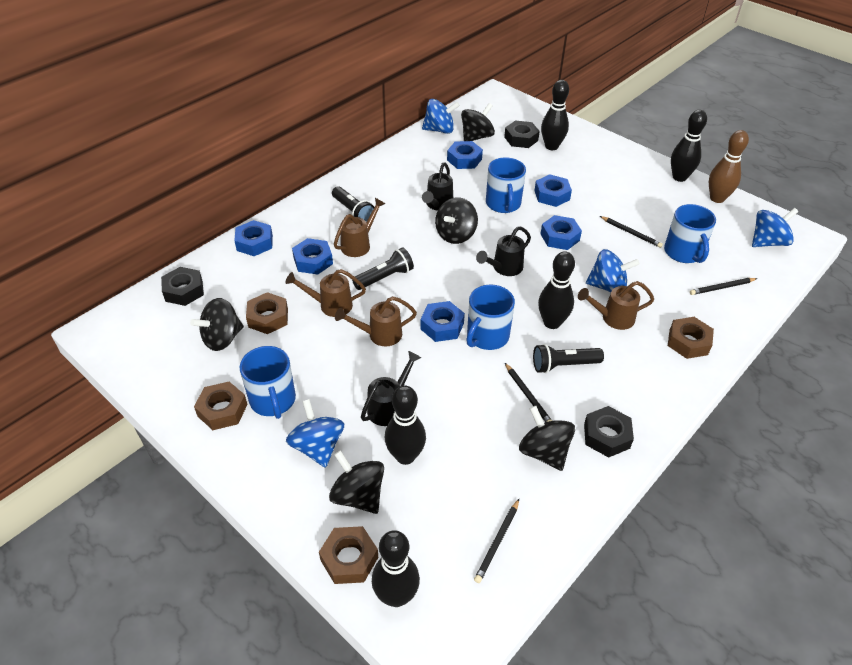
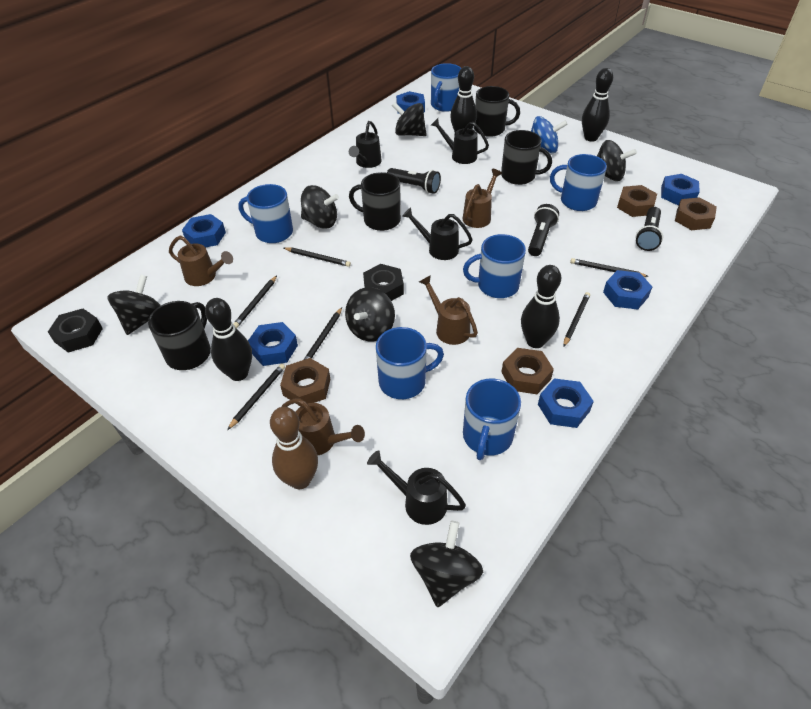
black bowling pin: 5 -> 4
black mug: 0 -> 4
black nut: 3 -> 2
black pencil: 4 -> 6
black spinning top: 5 -> 6
black watering can: 3 -> 4
blue mug: 4 -> 6
blue spinning top: 4 -> 1

